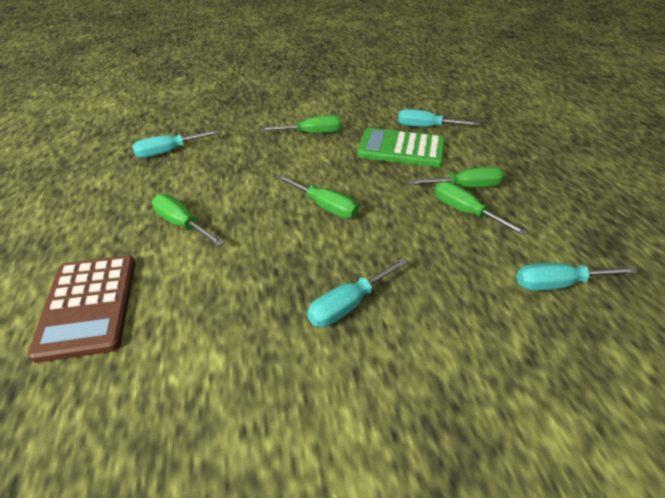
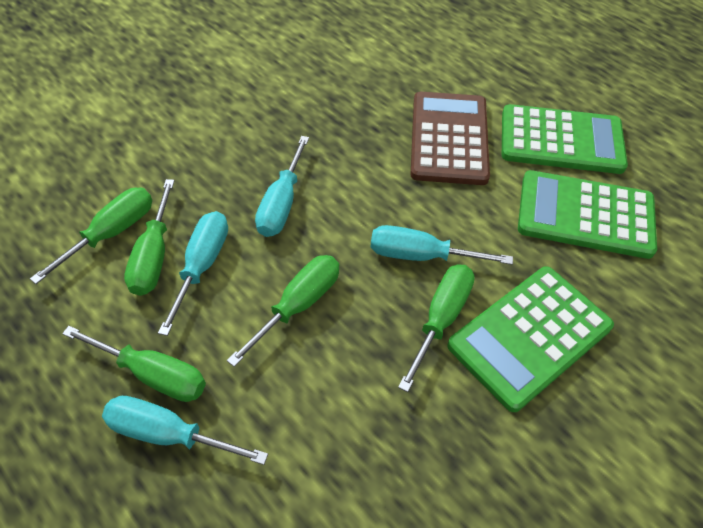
green calculator: 1 -> 3

